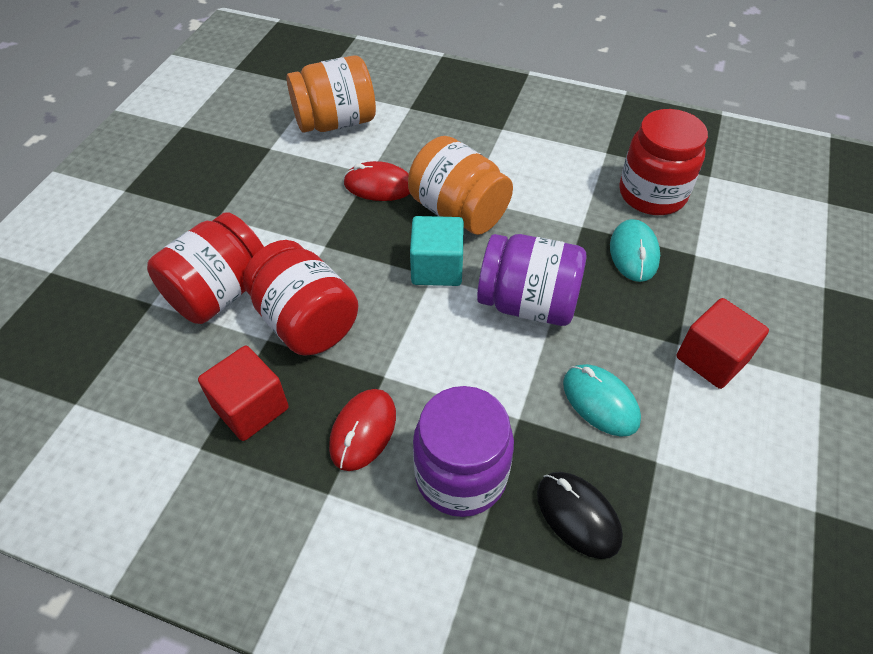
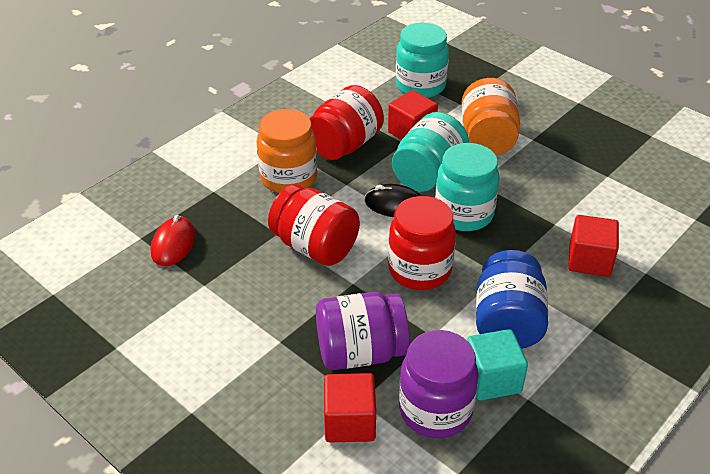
blue jar: 0 -> 1
red cube: 2 -> 3
red mouse: 2 -> 1
turquoise jar: 0 -> 3
turquoise mouse: 2 -> 0

